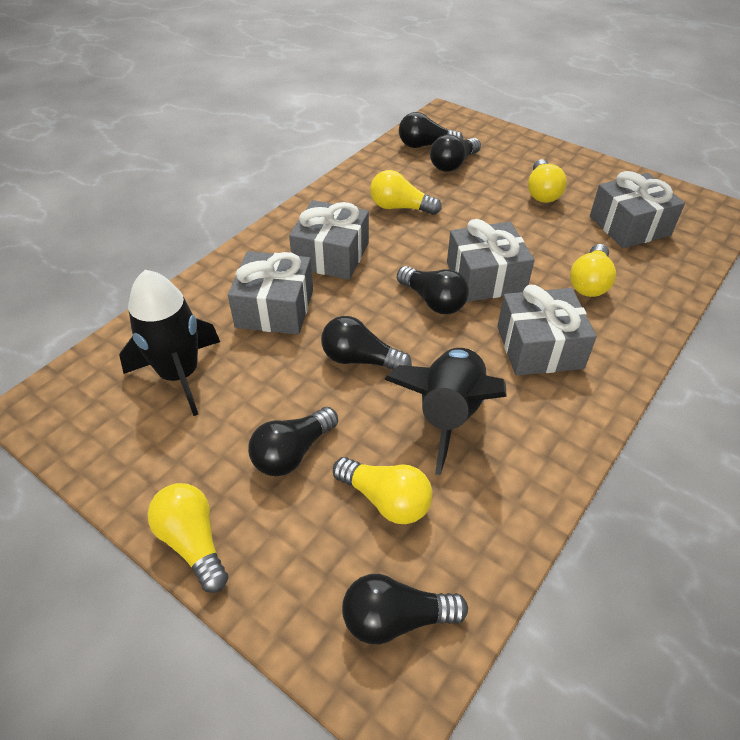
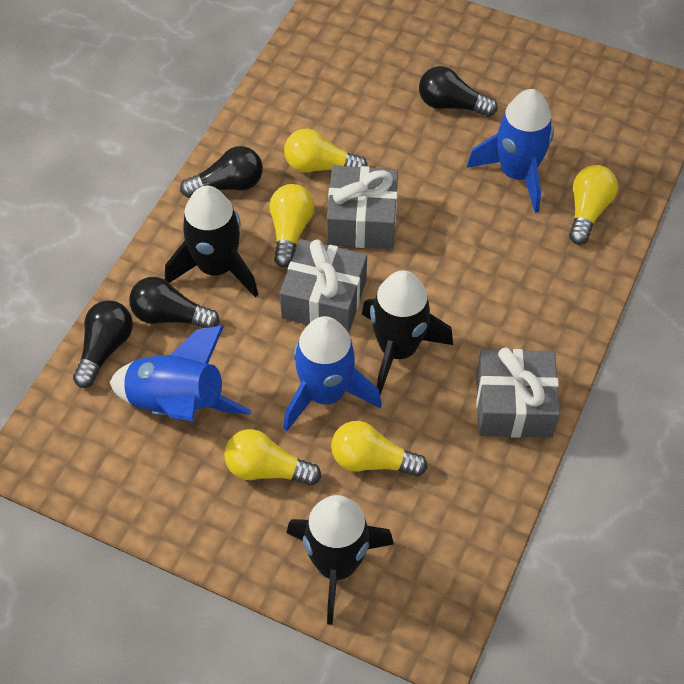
black light bulb: 6 -> 4
black rocket: 2 -> 3
blue rocket: 0 -> 3
grey gift: 5 -> 3

